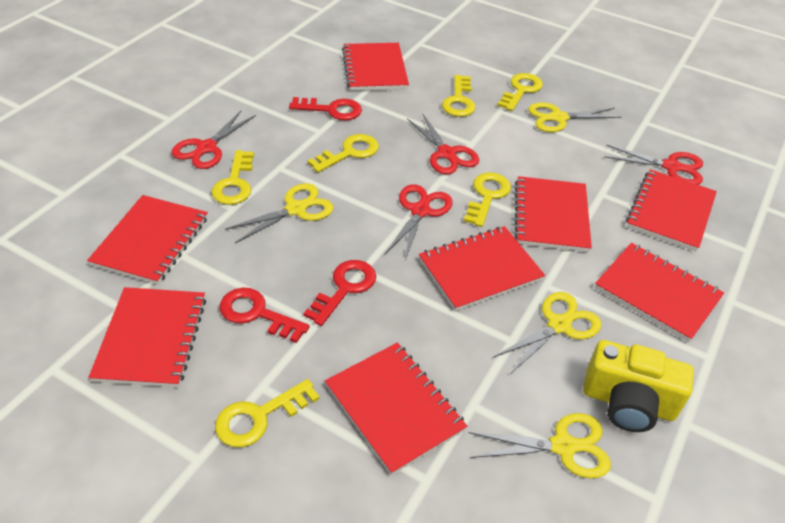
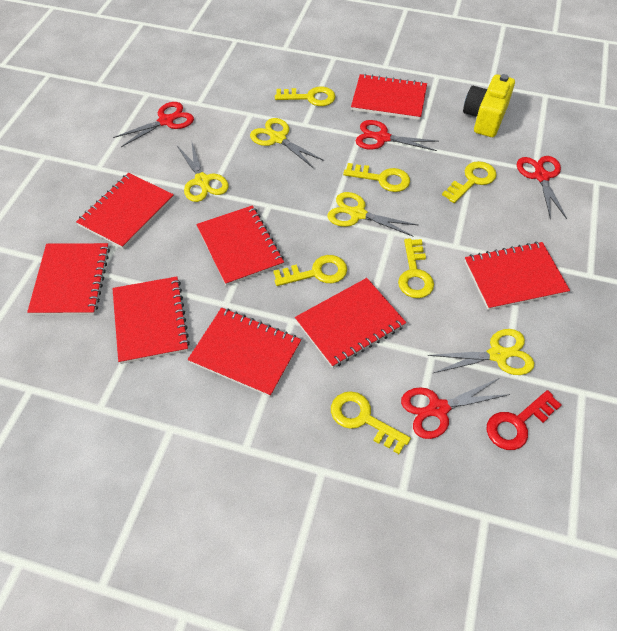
red key: 3 -> 1

